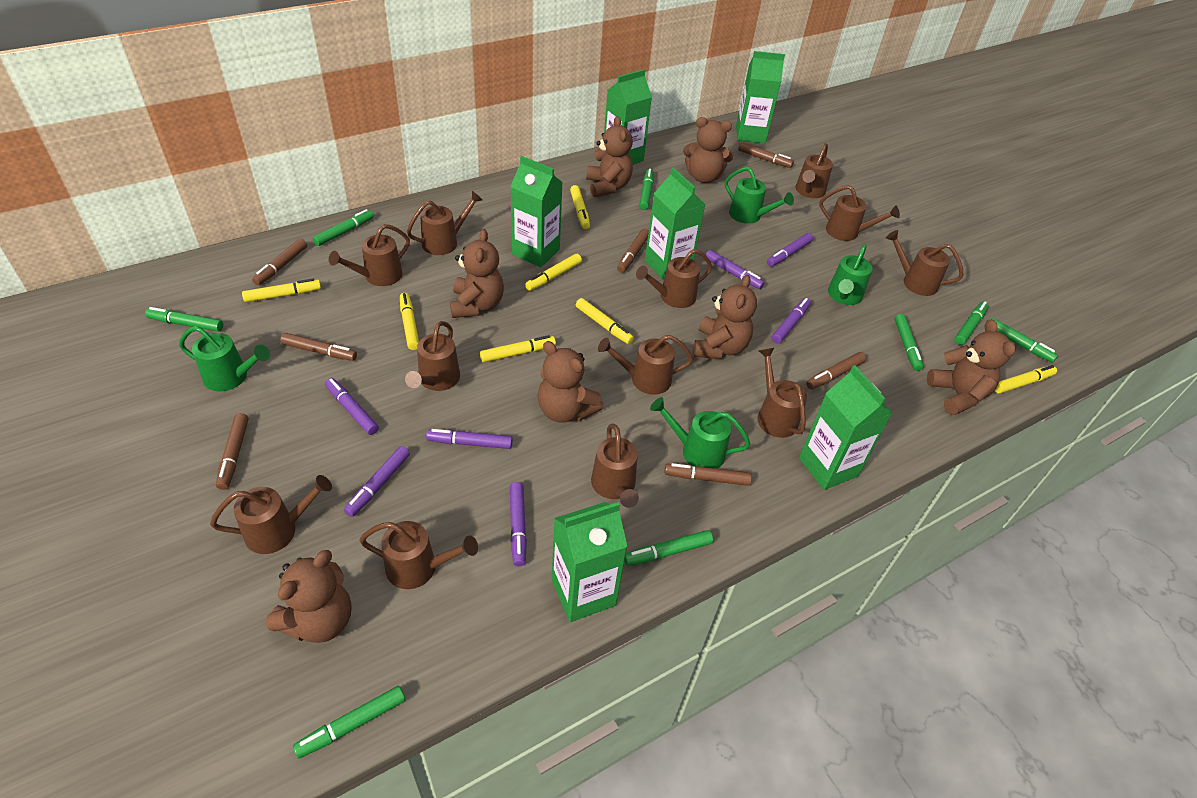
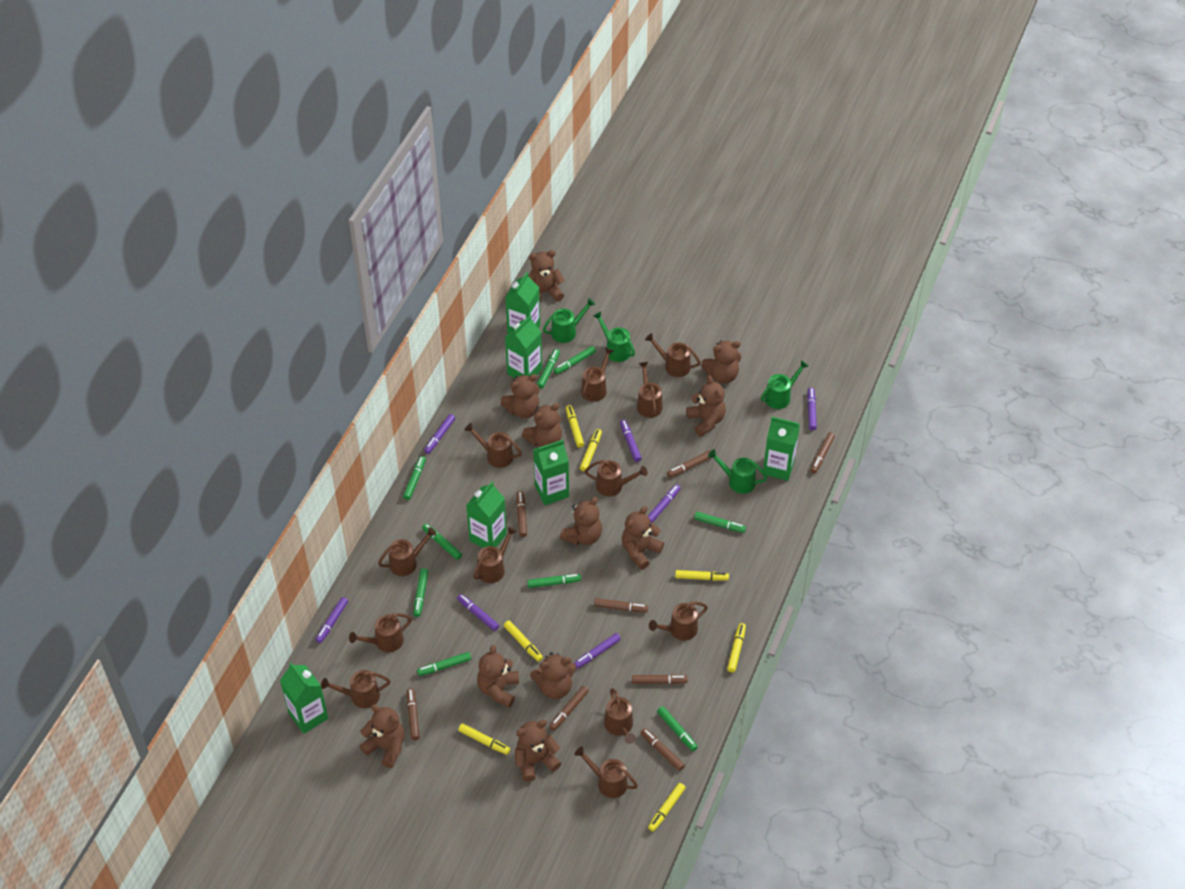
brown marker: 7 -> 8
brown teddy bear: 7 -> 11
green marker: 8 -> 9

